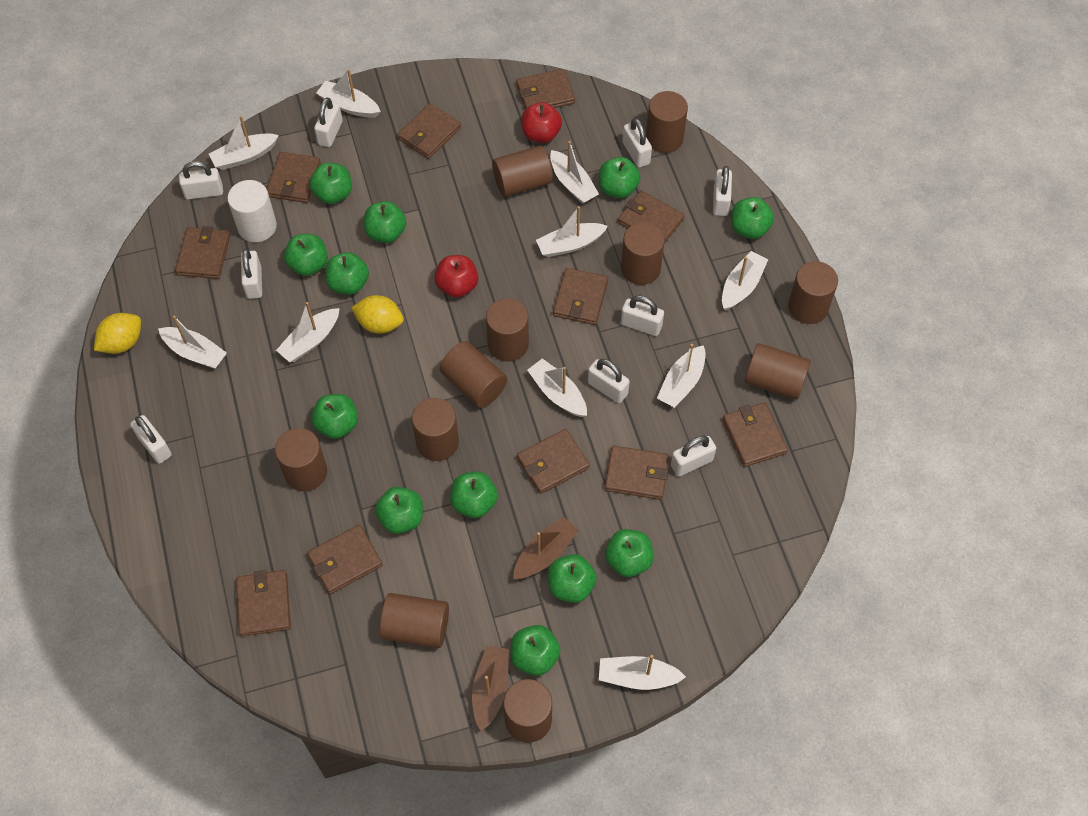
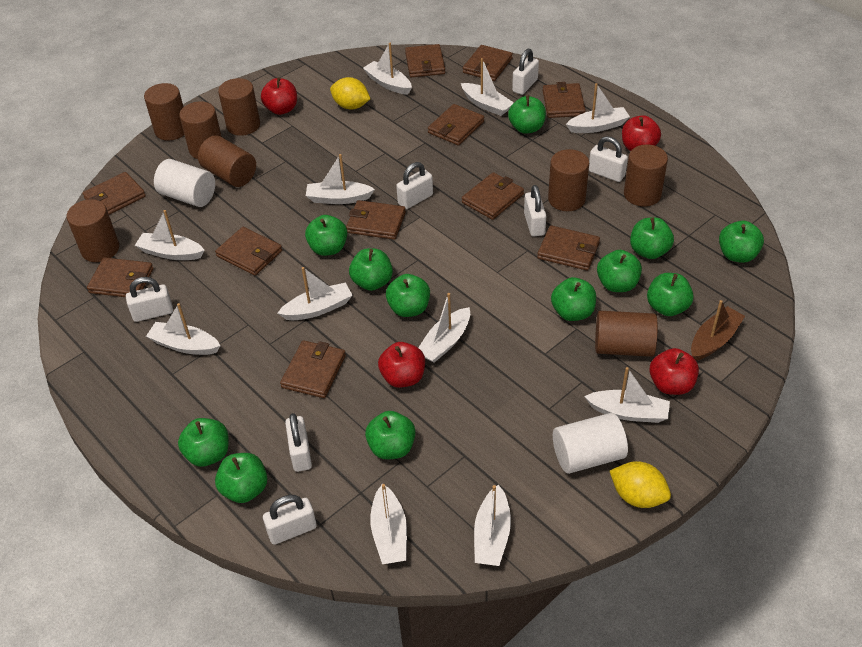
brown boat: 2 -> 1
brown cylinder: 11 -> 8
red apple: 2 -> 4
white boat: 10 -> 11
white cylinder: 1 -> 2
white padlock: 9 -> 7

